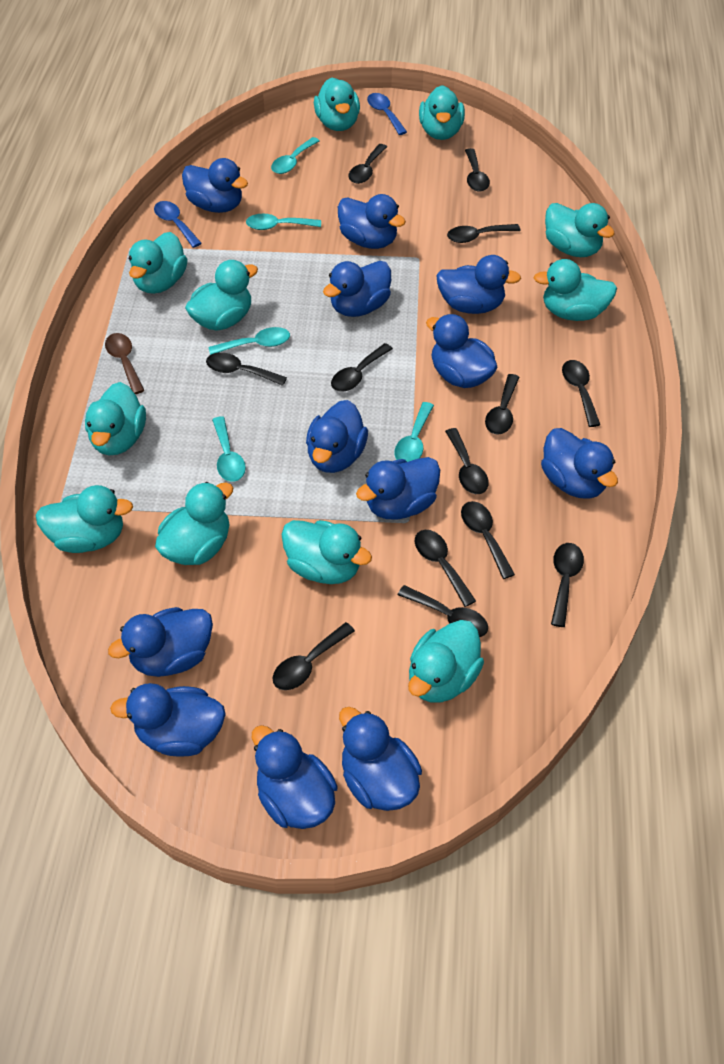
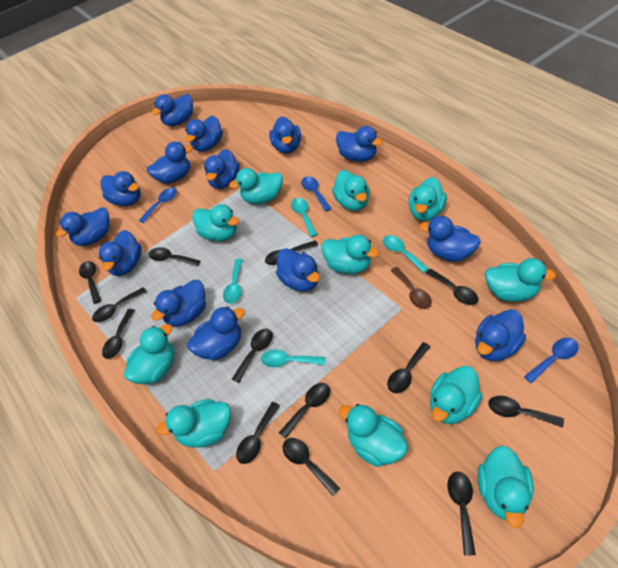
blue duck: 12 -> 14
blue spoon: 2 -> 3
turquoise spoon: 5 -> 4

